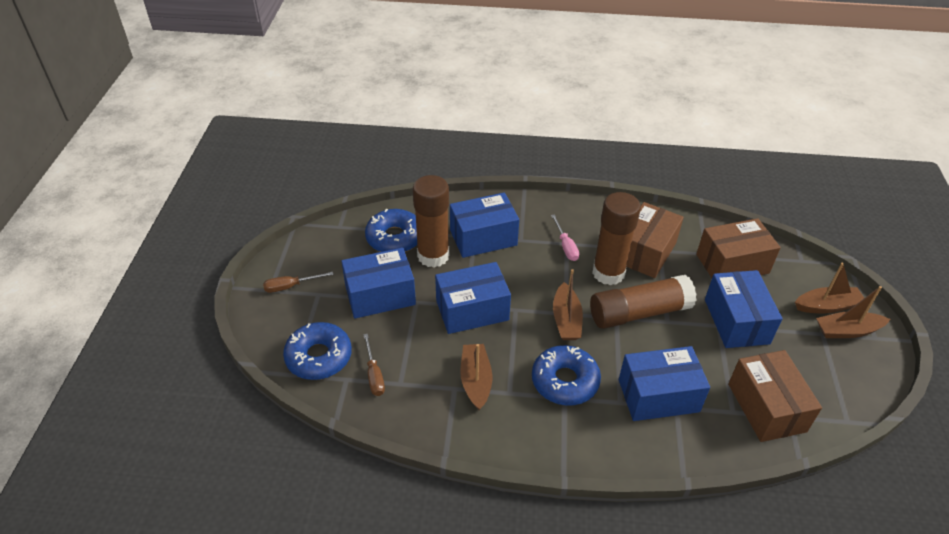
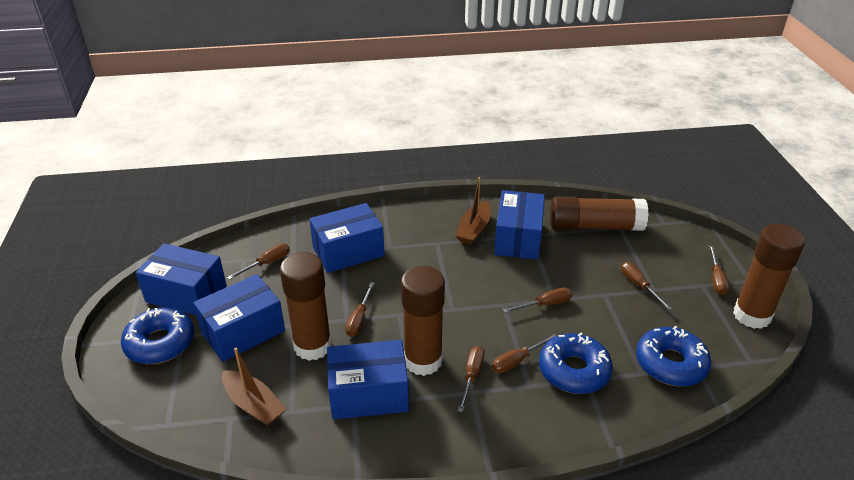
brown boat: 4 -> 2
brown box: 3 -> 0
brown glue stick: 3 -> 4
brown screwdriver: 2 -> 7
pink screwdriver: 1 -> 0

